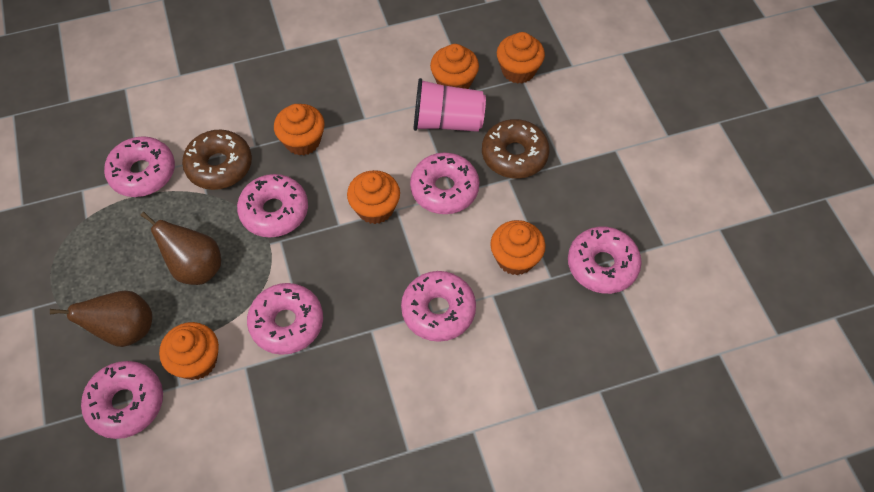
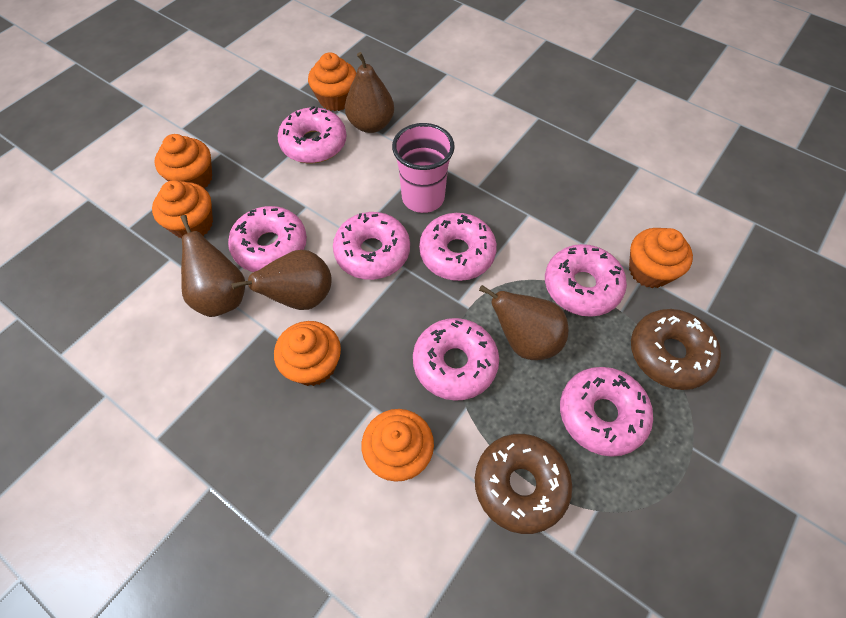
brown pear: 2 -> 4

